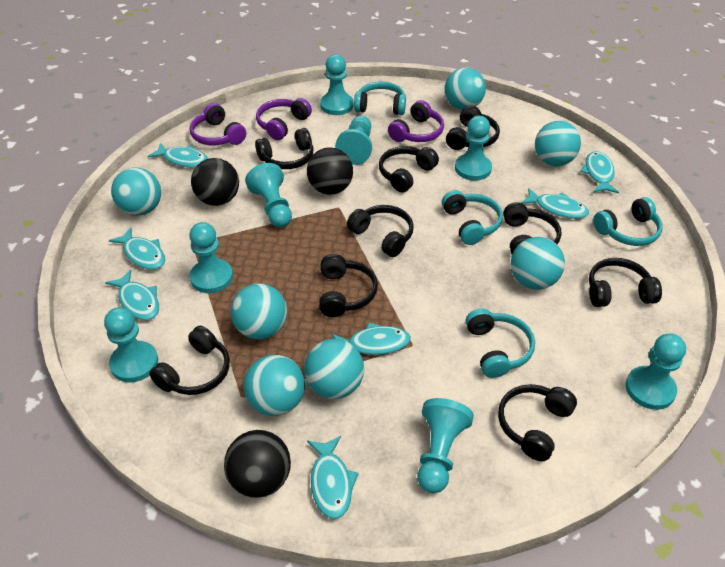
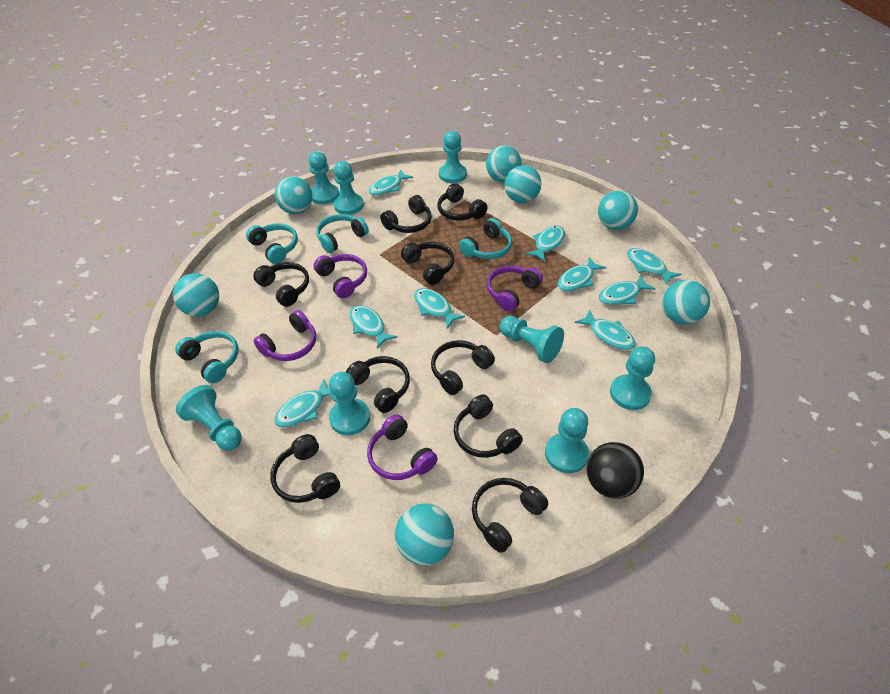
black ball: 3 -> 1
purple headphones: 3 -> 4
turquoise fish: 7 -> 9

